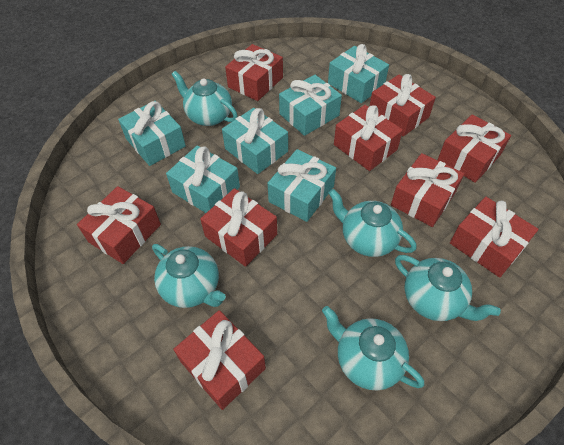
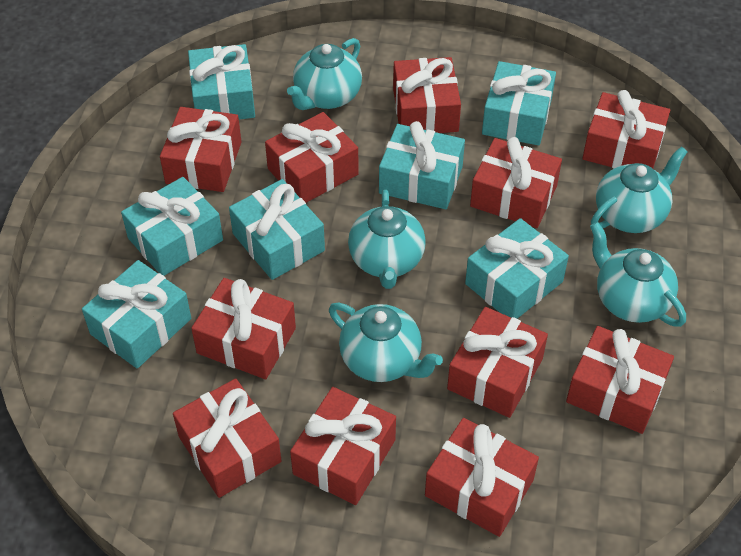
red gift: 9 -> 11
turquoise gift: 6 -> 7

